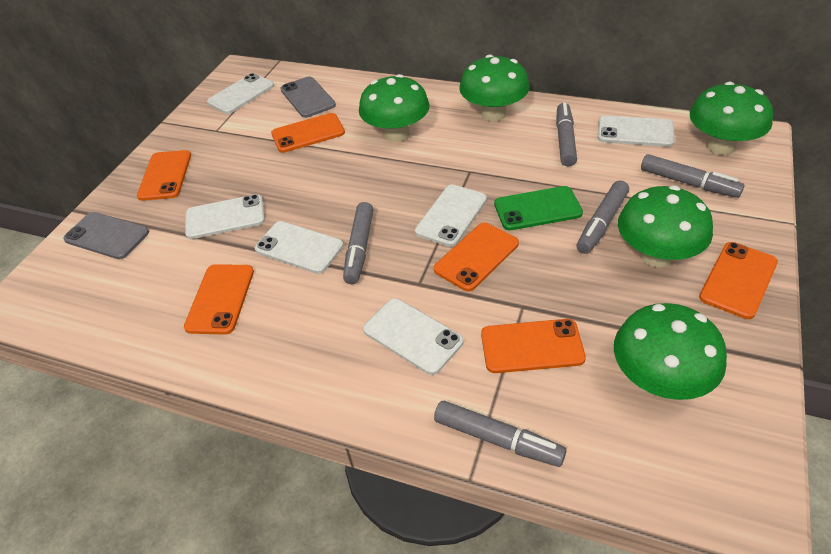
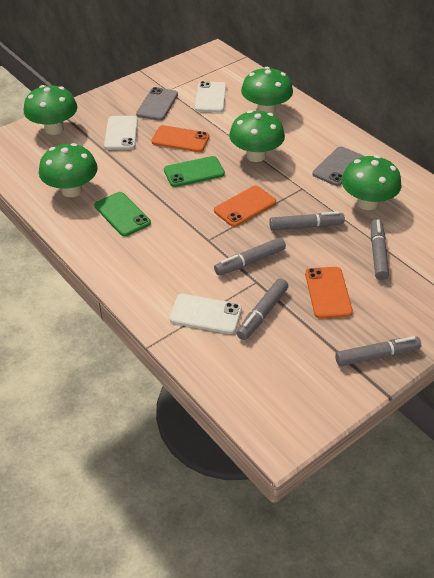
green phone: 1 -> 2
orange phone: 6 -> 3
white phone: 6 -> 3

